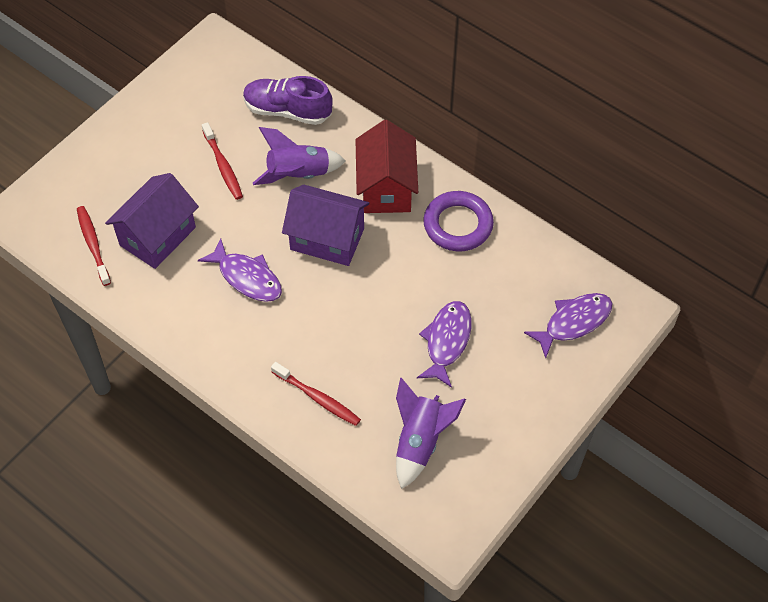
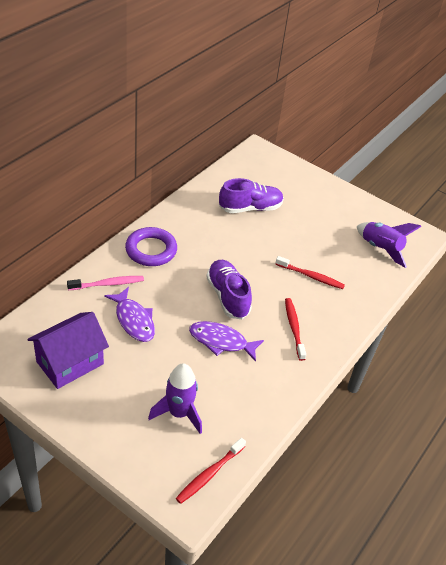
pink toothbrush: 0 -> 1
purple fish: 3 -> 2
purple house: 2 -> 1
purple shoe: 1 -> 2
red house: 1 -> 0

